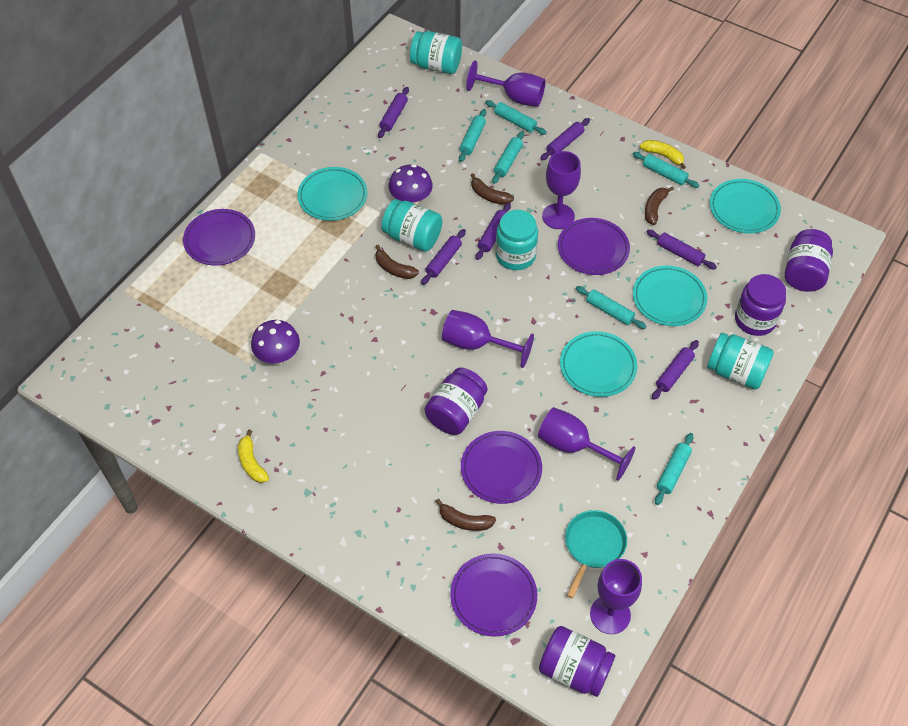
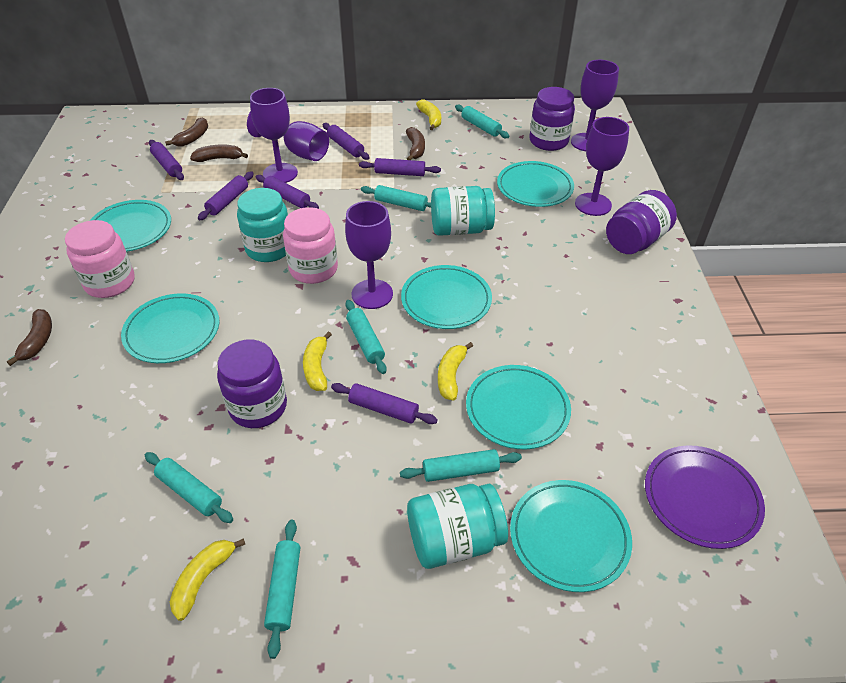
pink jar: 0 -> 2
purple jar: 4 -> 3
purple mushroom: 2 -> 0
purple plate: 4 -> 1
turquoise jar: 4 -> 3
turquoise pan: 1 -> 0
turquoise plate: 4 -> 6
yellow banana: 2 -> 4

